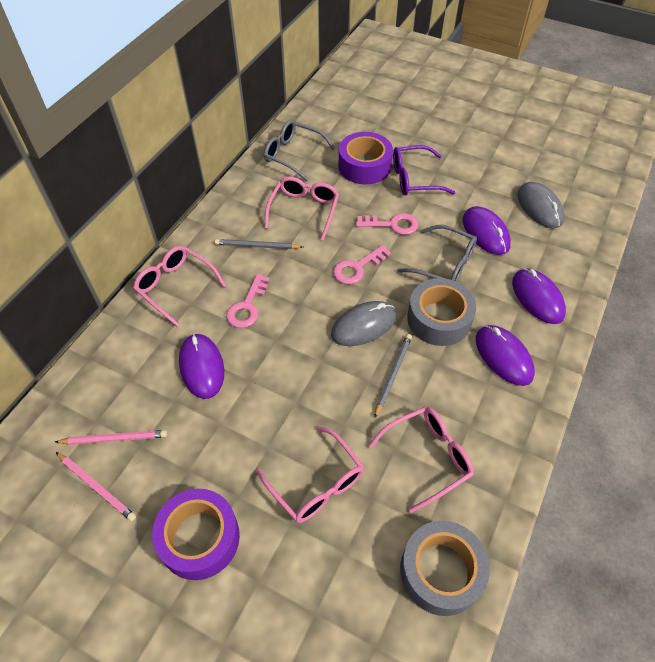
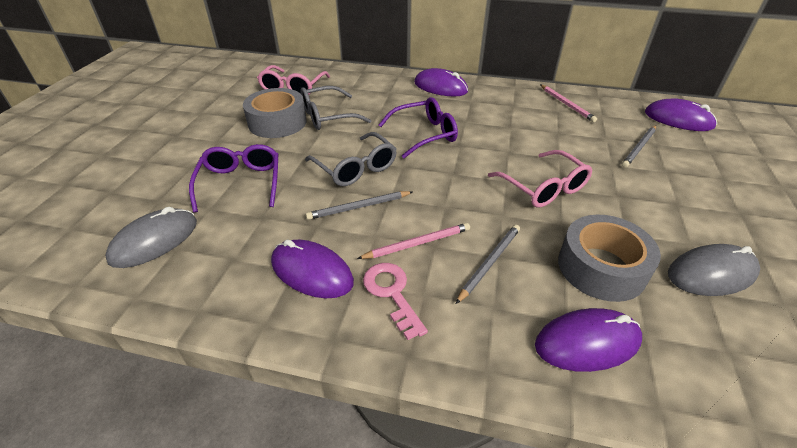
grey pencil: 2 -> 3
pink glasses: 4 -> 2
pink key: 3 -> 1
purple glasses: 1 -> 2
purple tape: 2 -> 0

